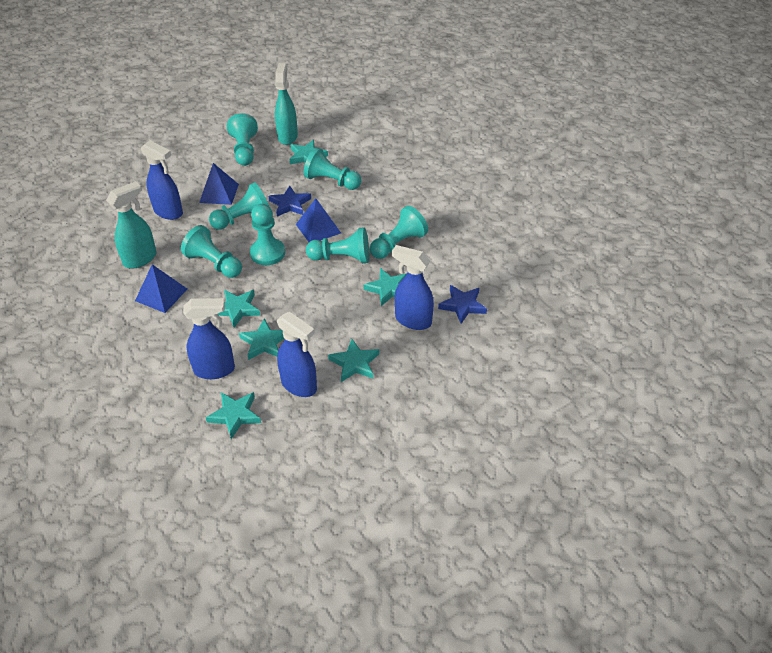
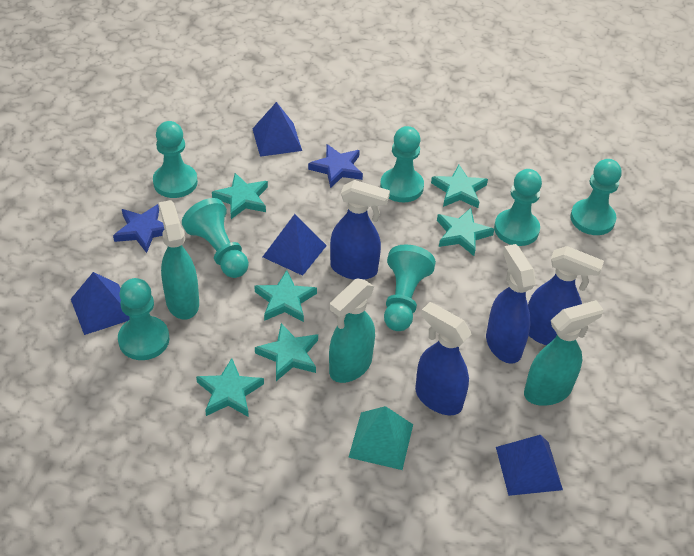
blue pyramid: 3 -> 4
turquoise pyramid: 0 -> 1
turquoise spray bottle: 2 -> 3

